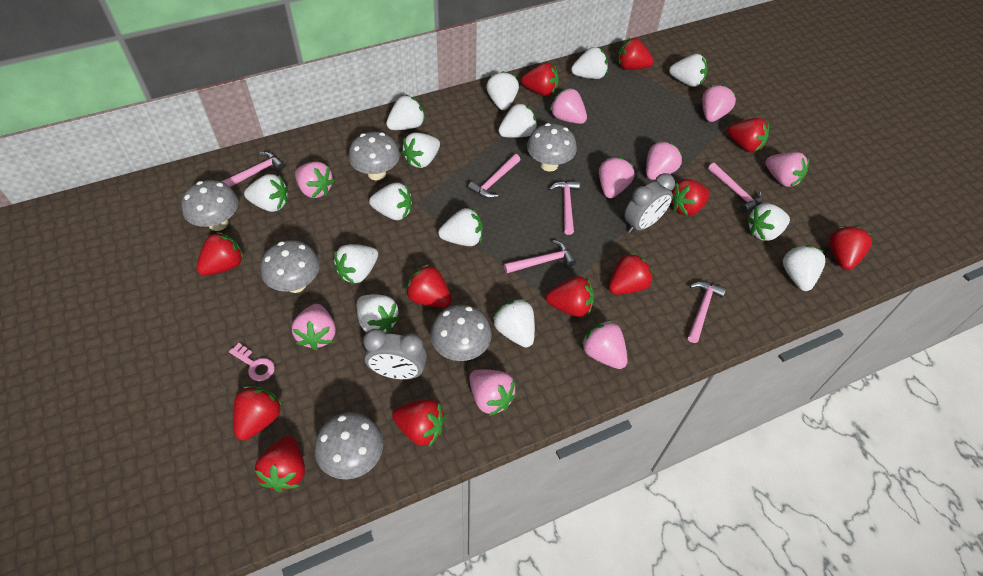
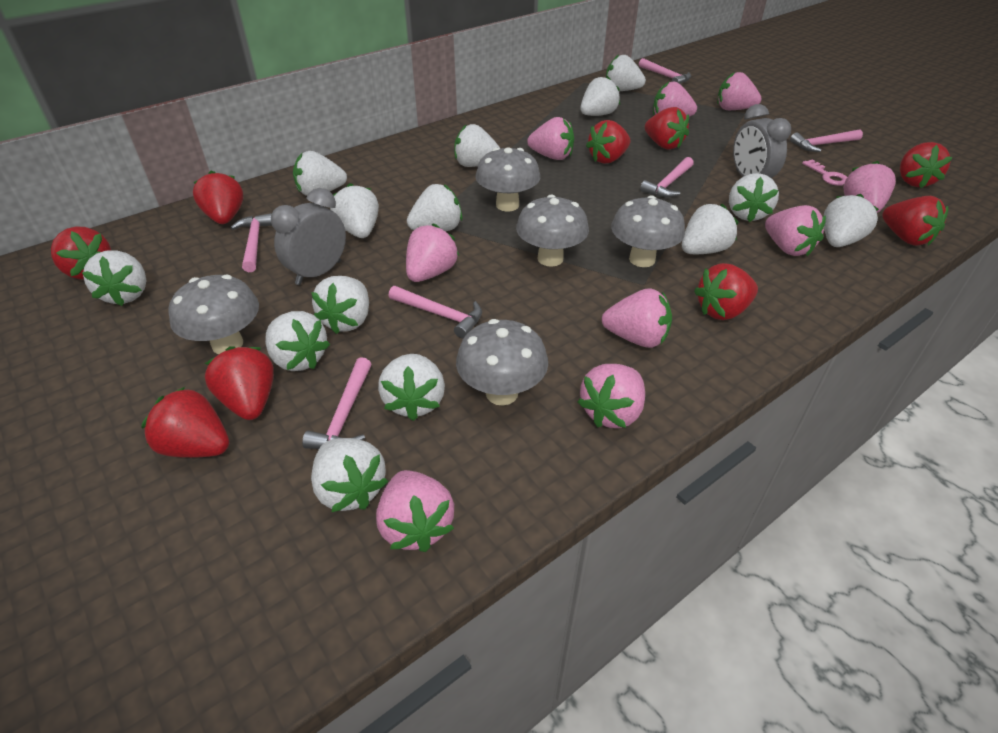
grey mushroom: 6 -> 5
red strawberry: 12 -> 9

